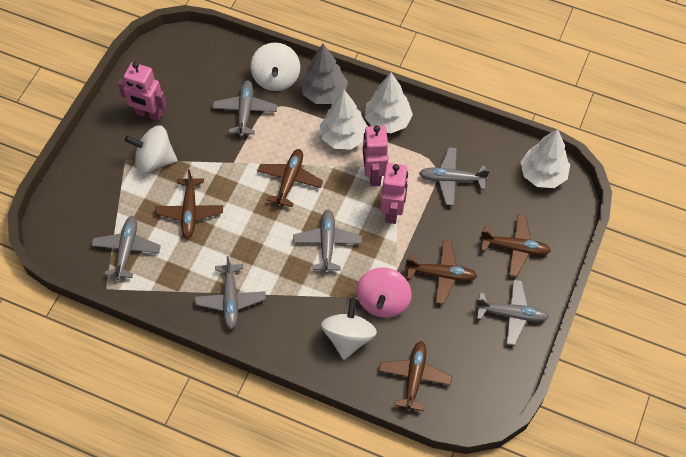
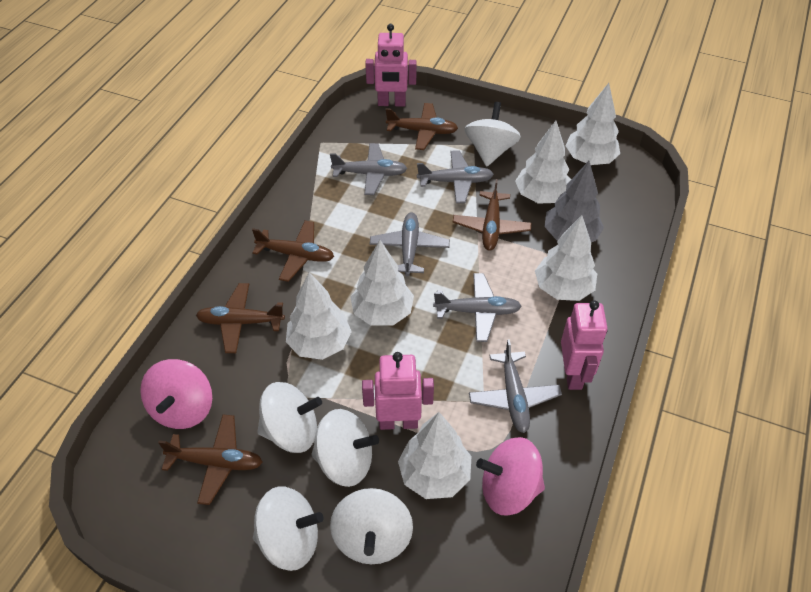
grey plane: 6 -> 5
pink spinning top: 1 -> 2
white spinning top: 3 -> 5
white tree: 3 -> 6

